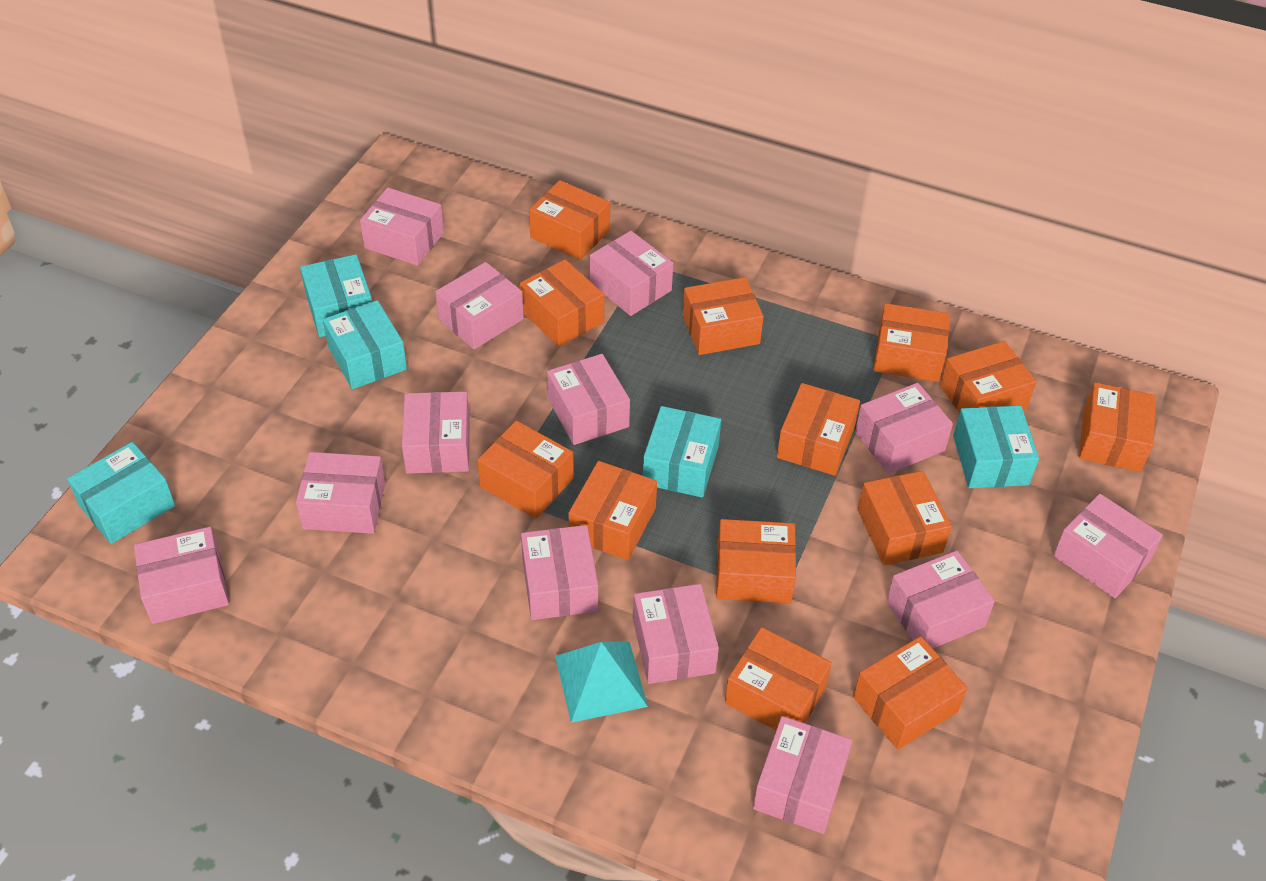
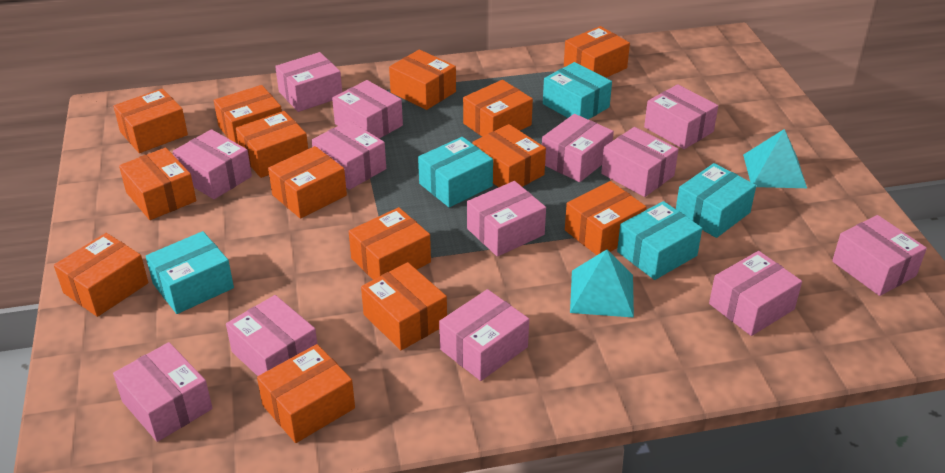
orange box: 13 -> 14
turquoise pyramid: 1 -> 2

